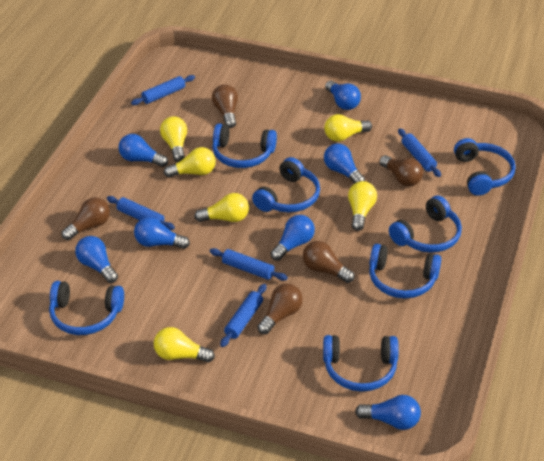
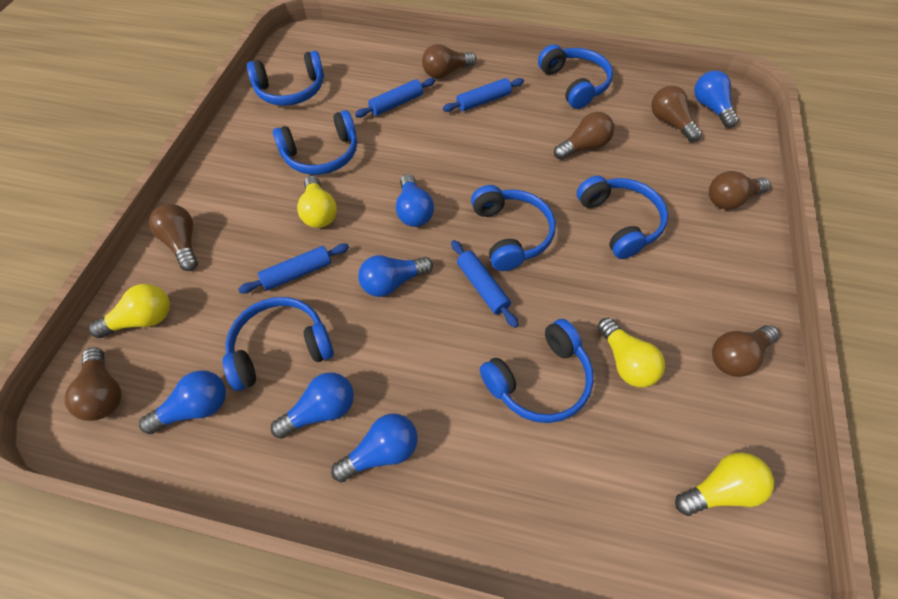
blue light bulb: 7 -> 6
blue rolling pin: 5 -> 4
brown light bulb: 5 -> 7
yellow light bulb: 6 -> 4

